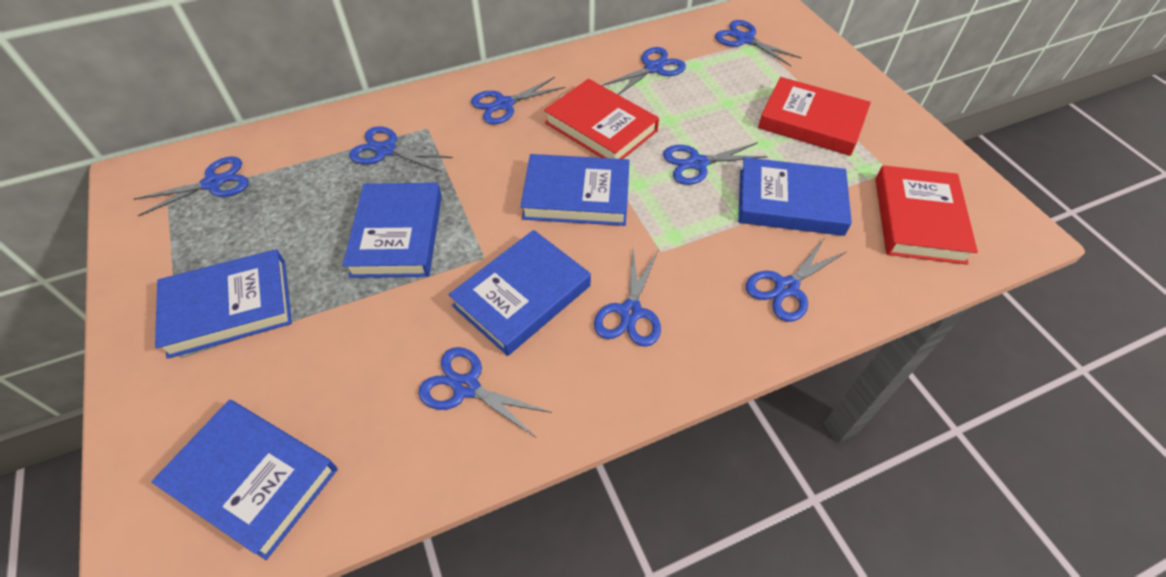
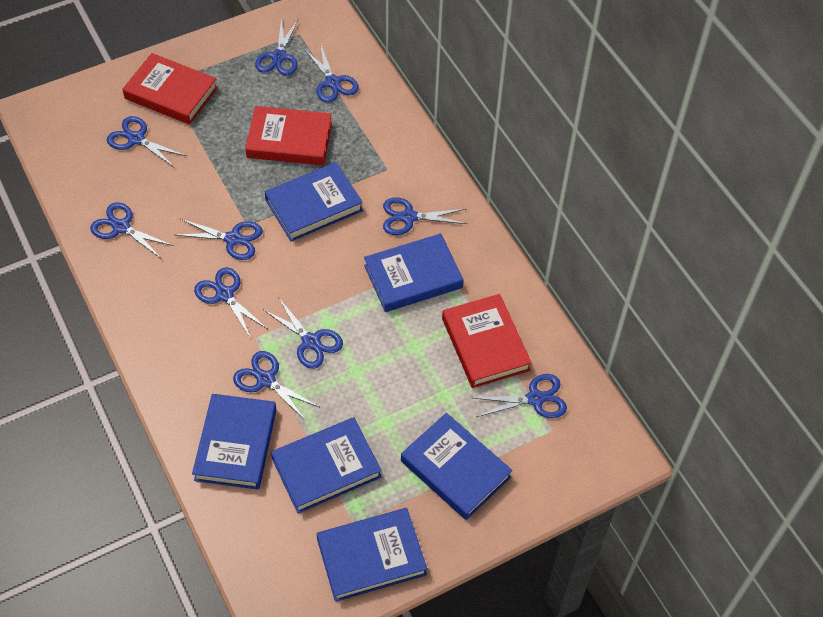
blue scissors: 9 -> 10

